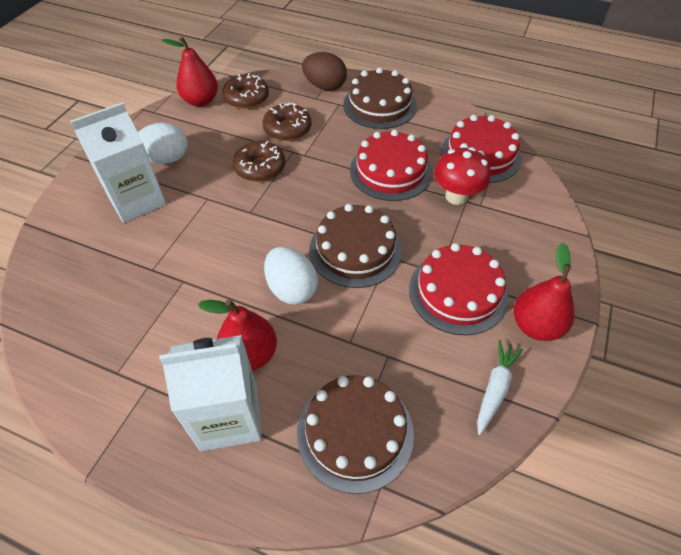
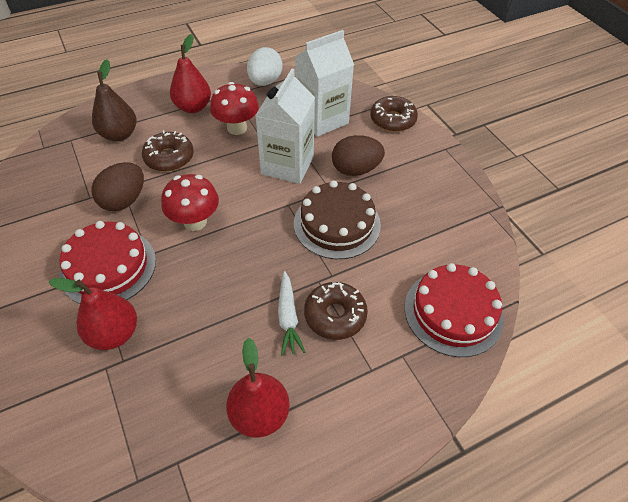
brown cake: 3 -> 1
brown egg: 1 -> 2
brown pear: 0 -> 1
red cake: 3 -> 2
red mushroom: 1 -> 2
white egg: 2 -> 1

